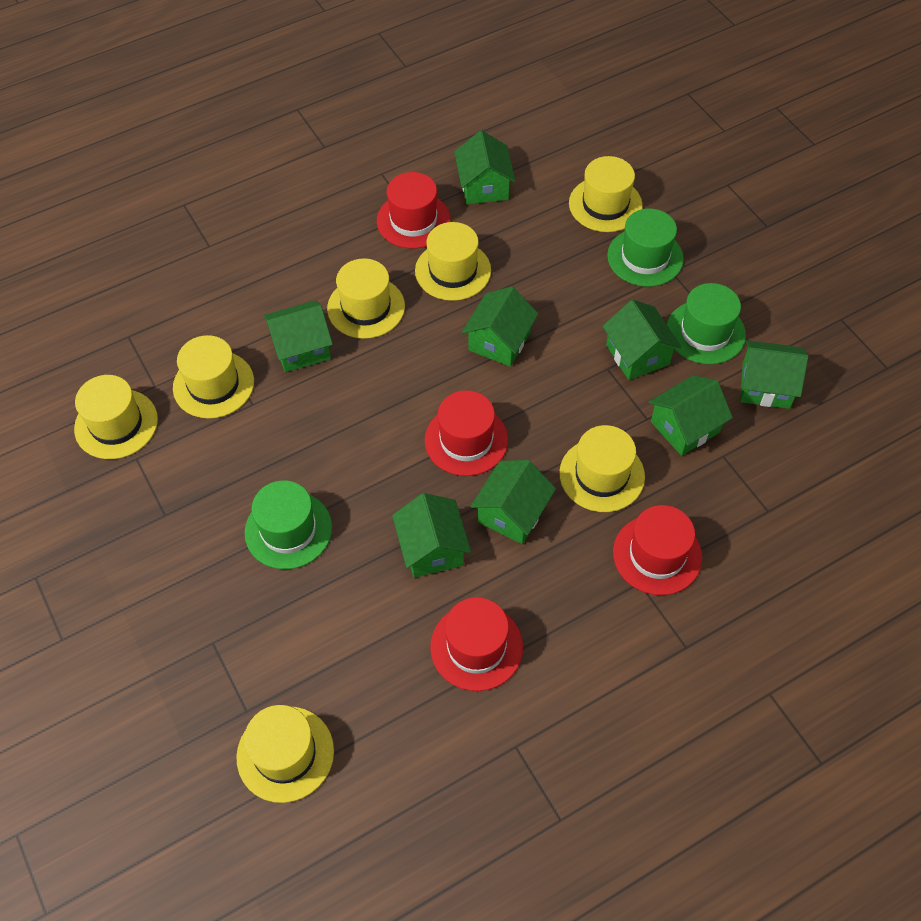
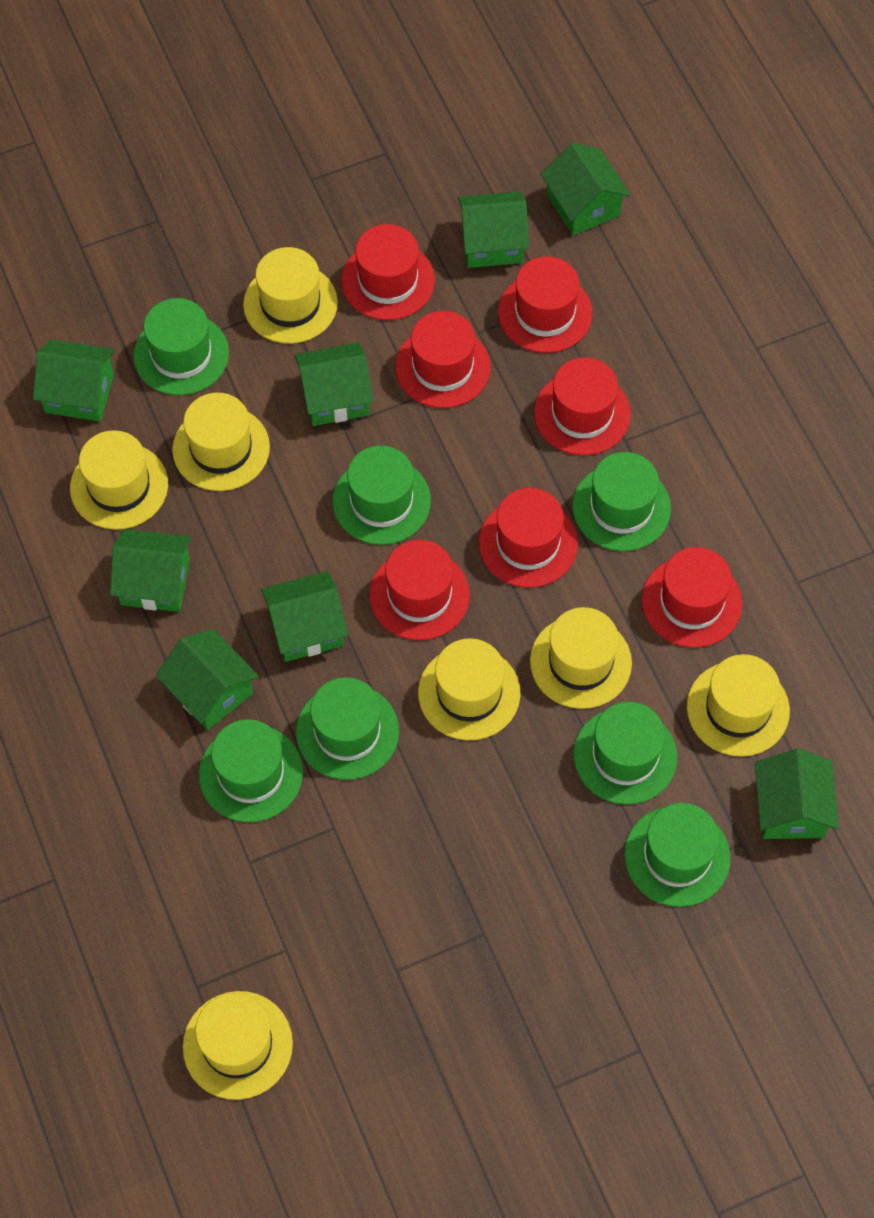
green hat: 3 -> 7
red hat: 4 -> 7

